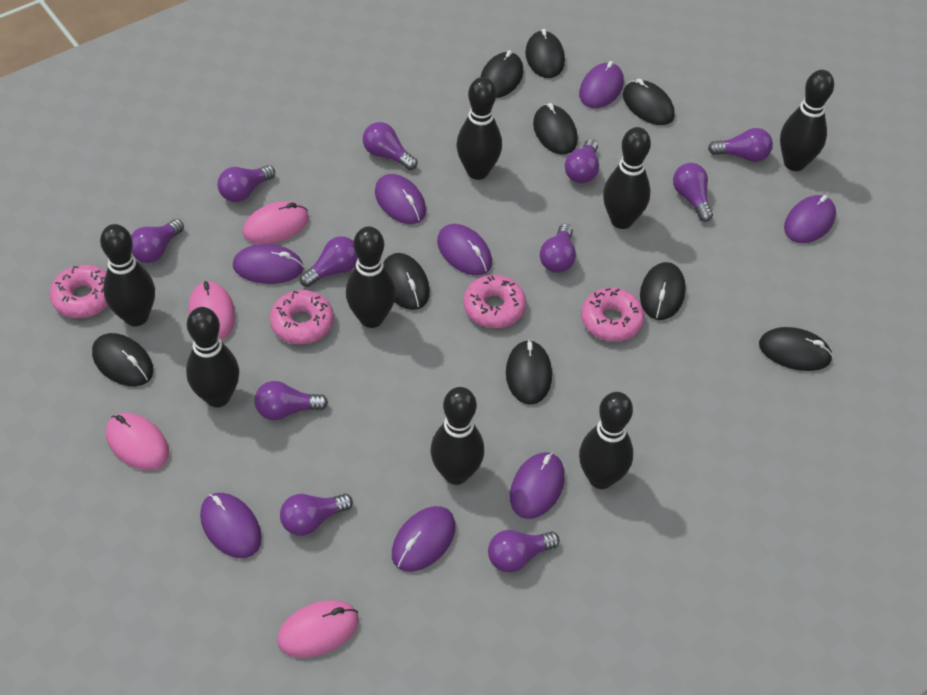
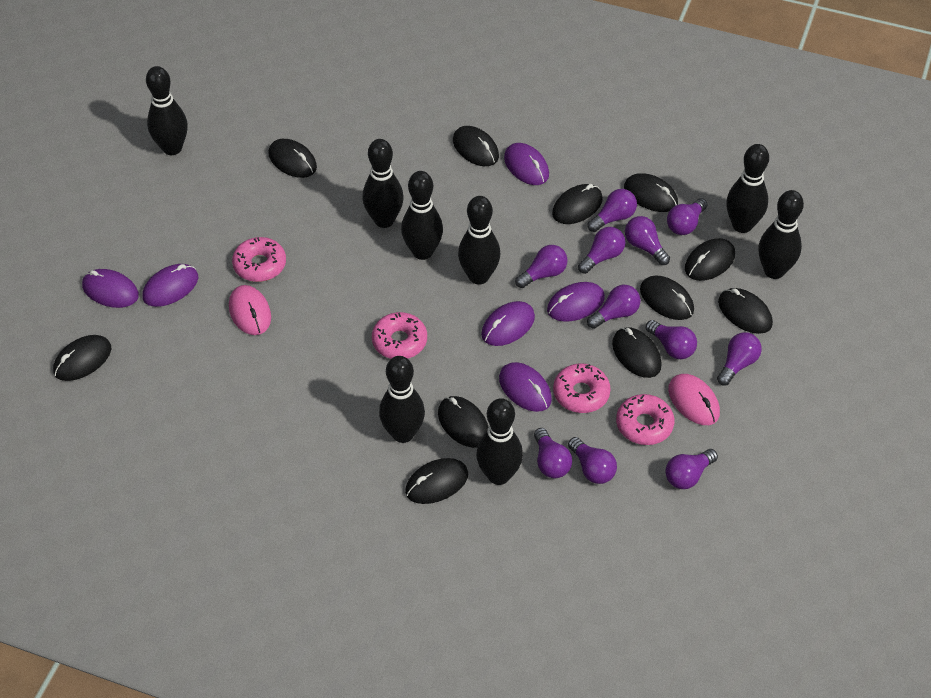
black mouse: 9 -> 11
pink mouse: 4 -> 2
purple mouse: 8 -> 6

